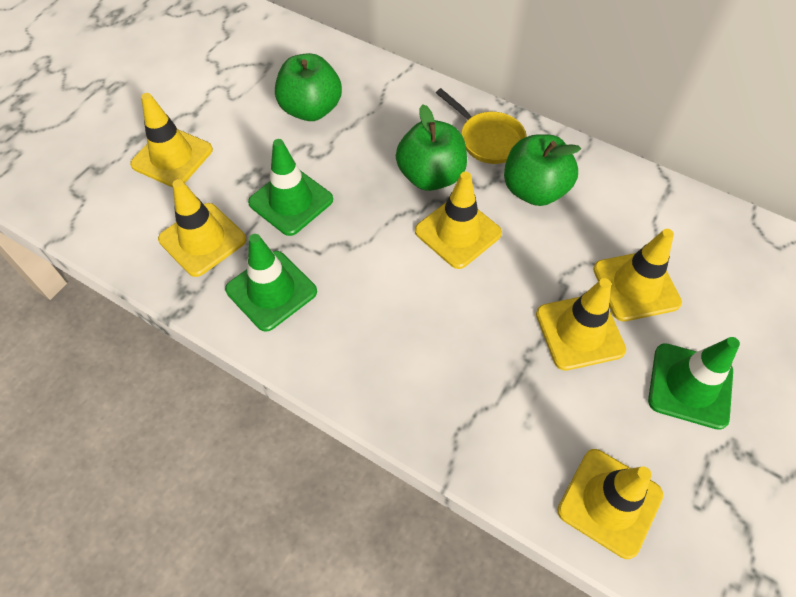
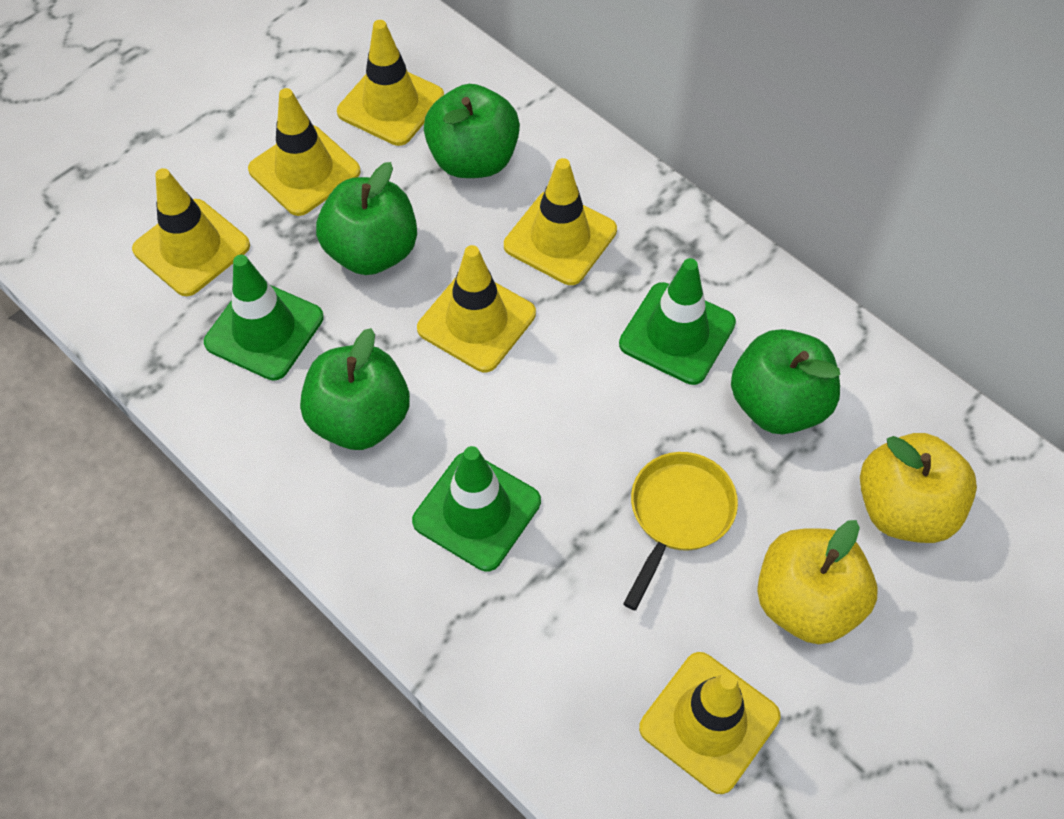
green apple: 3 -> 4
yellow apple: 0 -> 2

